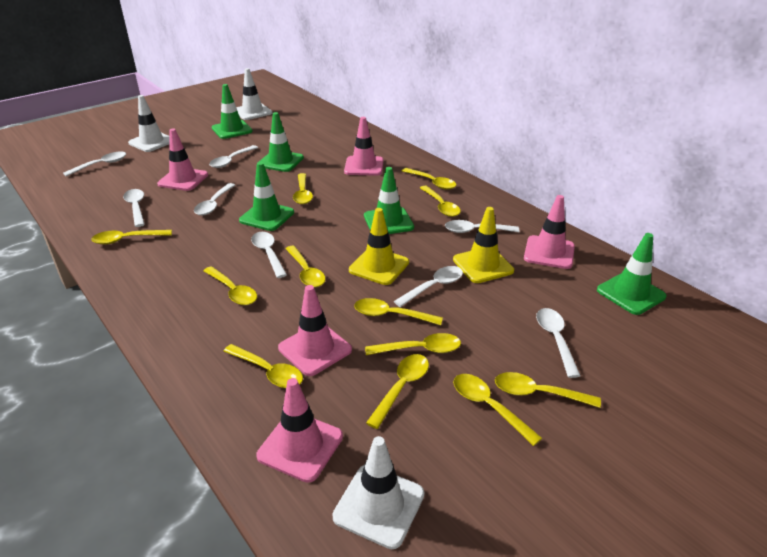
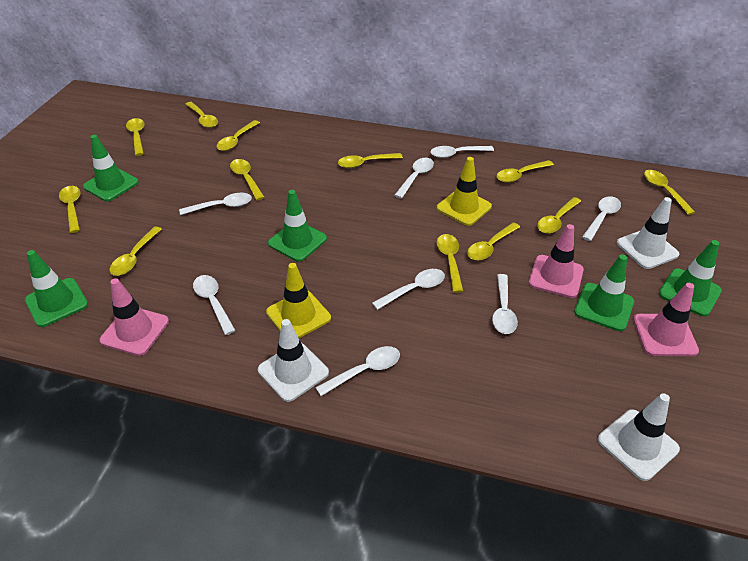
pink traffic cone: 5 -> 3

